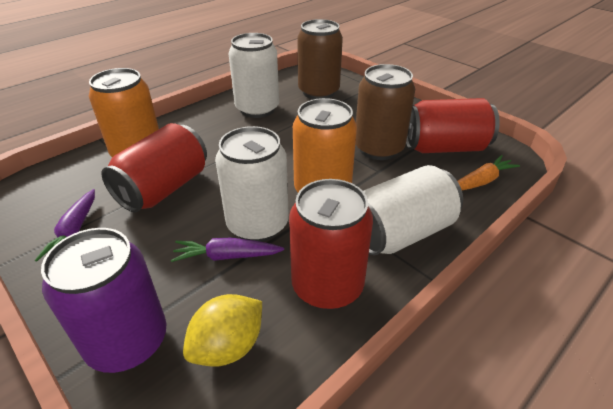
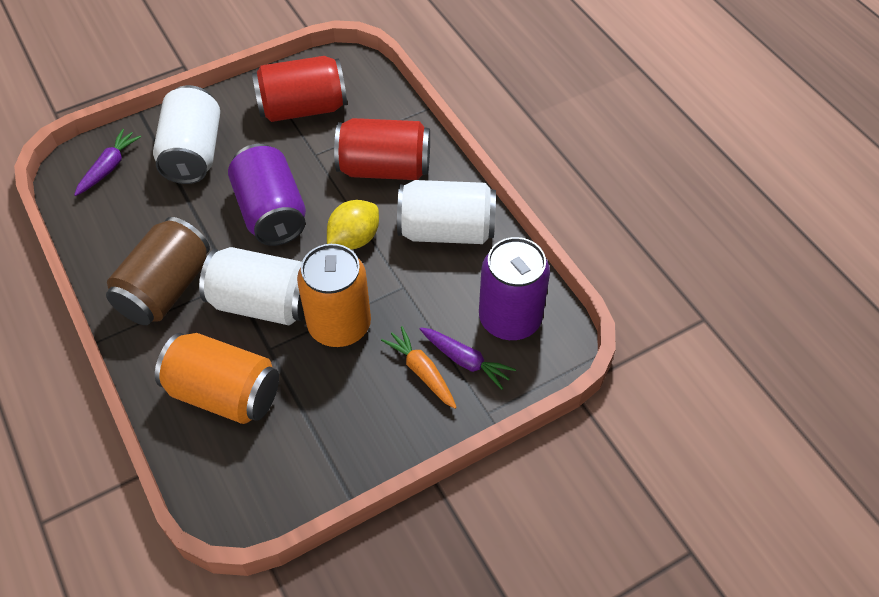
brown can: 2 -> 1
purple can: 1 -> 2
red can: 3 -> 2

